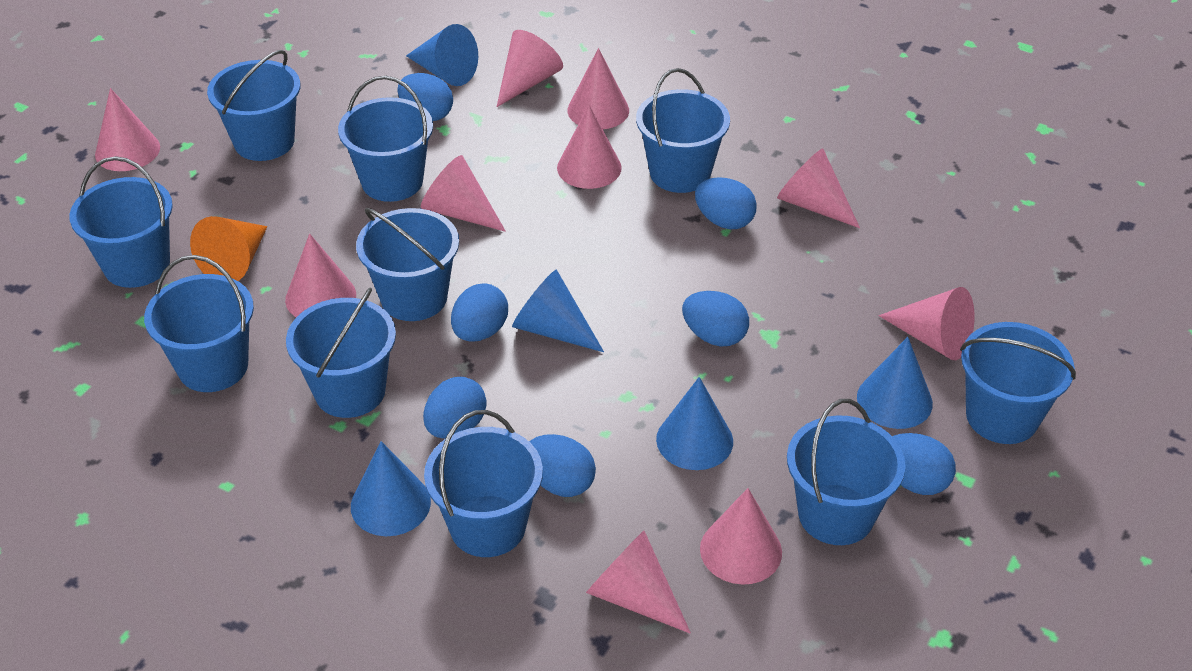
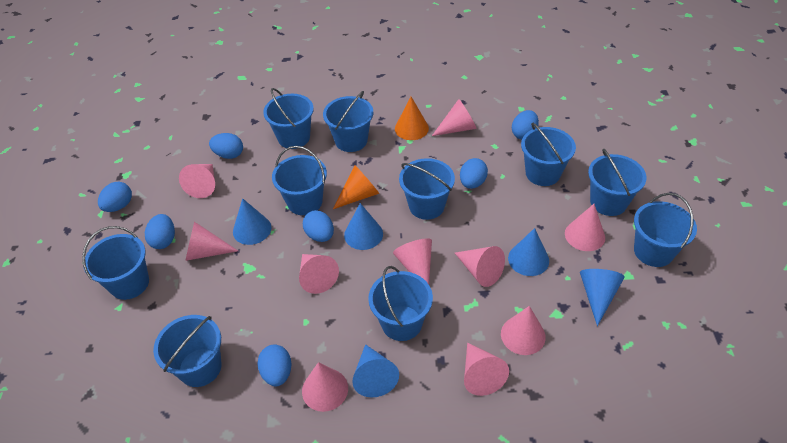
orange cone: 1 -> 2

